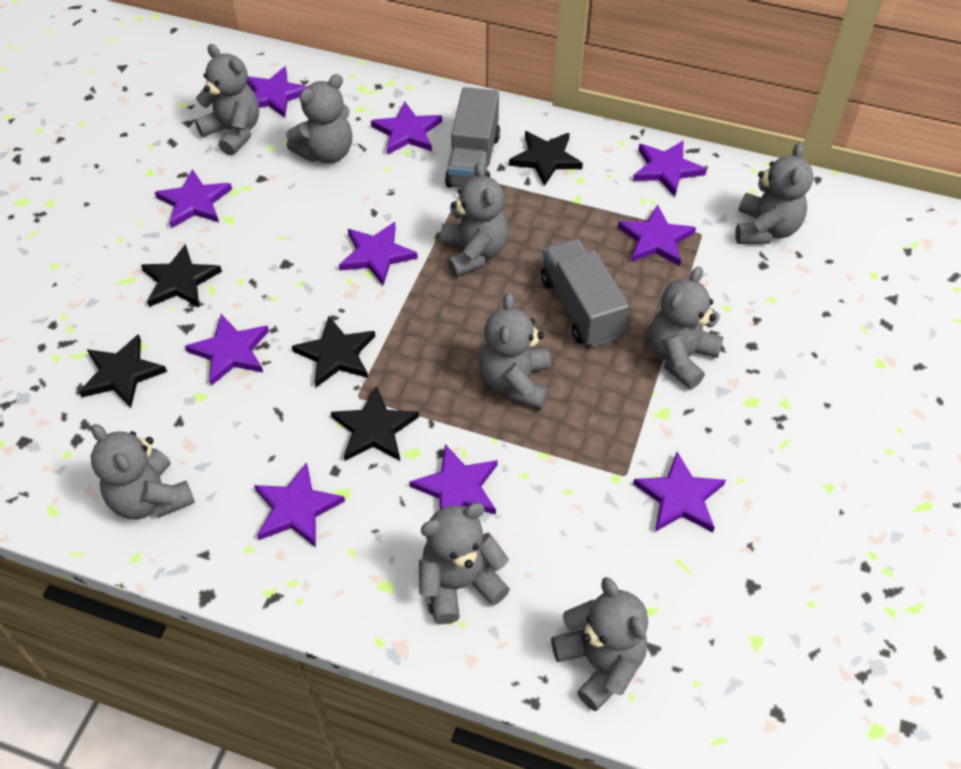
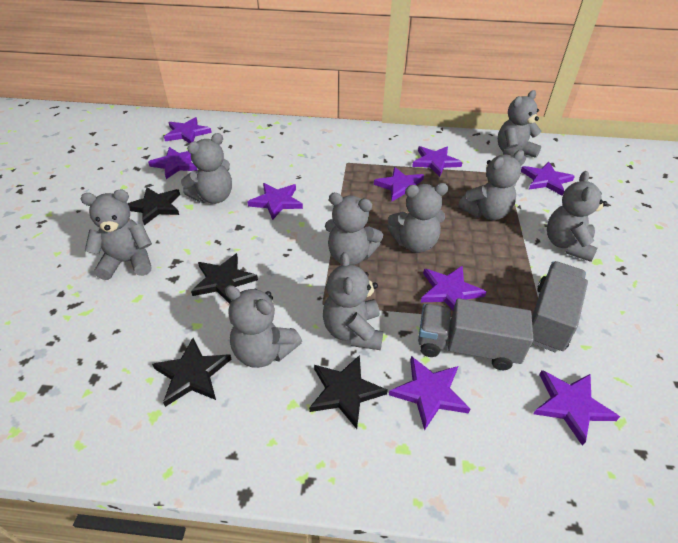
black star: 5 -> 4
purple star: 10 -> 9

